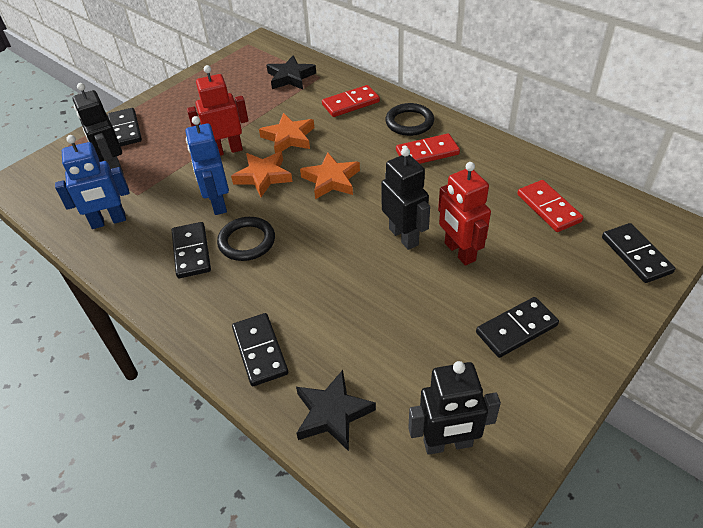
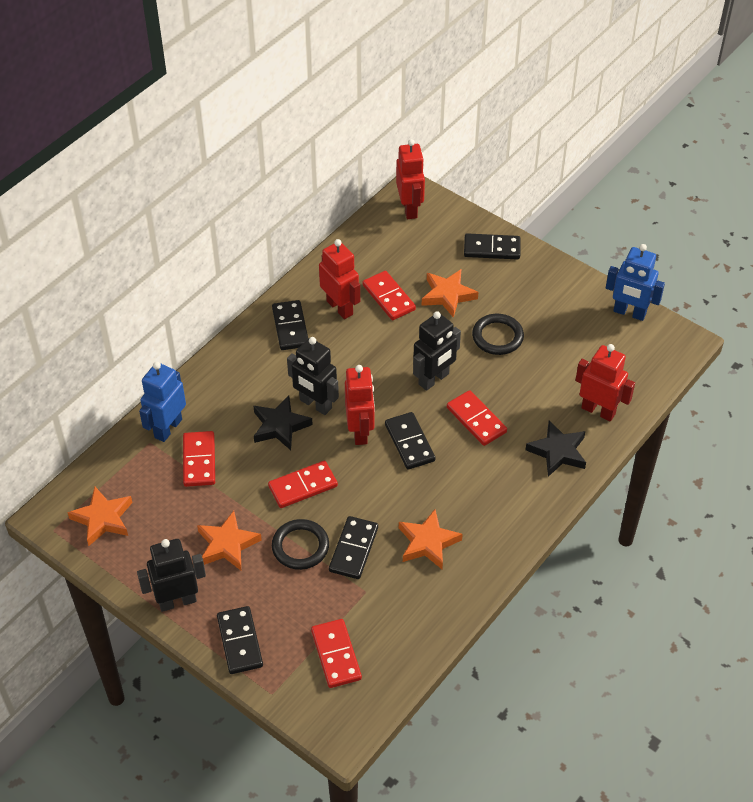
orange star: 3 -> 4
red domino: 3 -> 5
red robot: 2 -> 4

